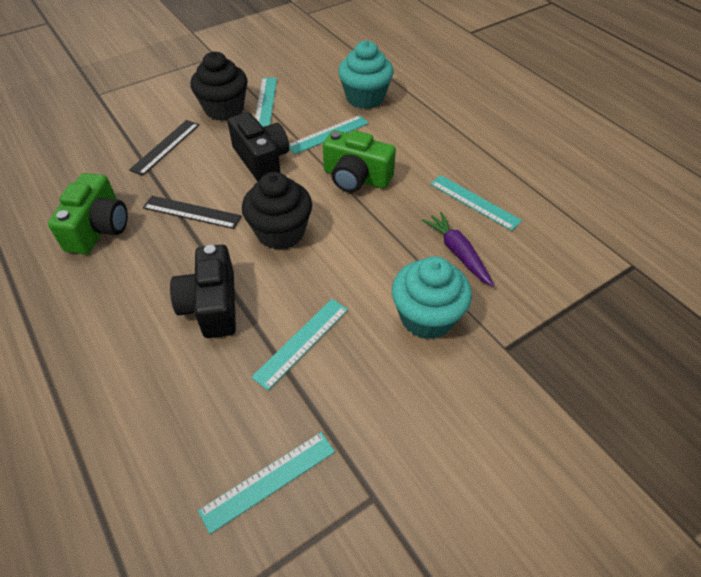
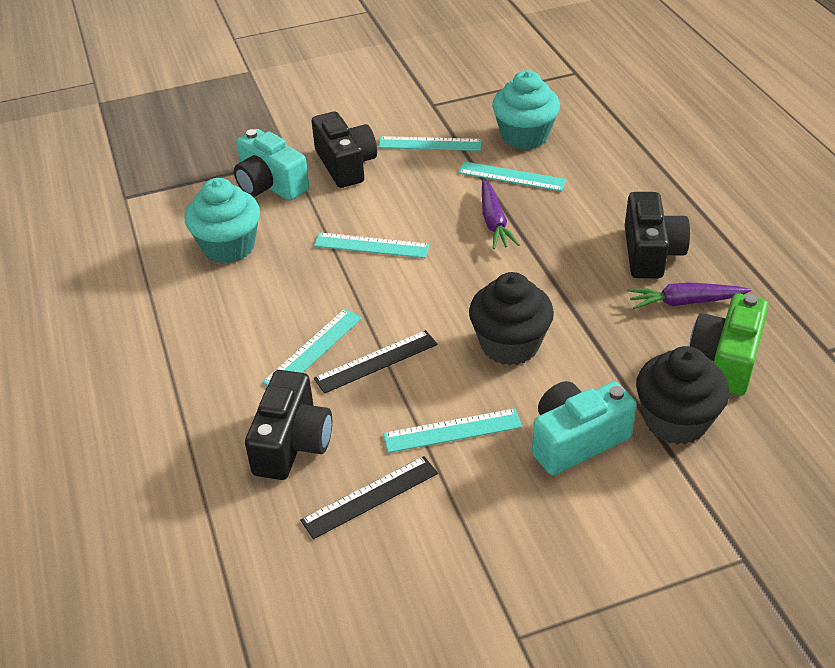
black camera: 2 -> 3
green camera: 2 -> 1
purple carrot: 1 -> 2
turquoise camera: 0 -> 2

